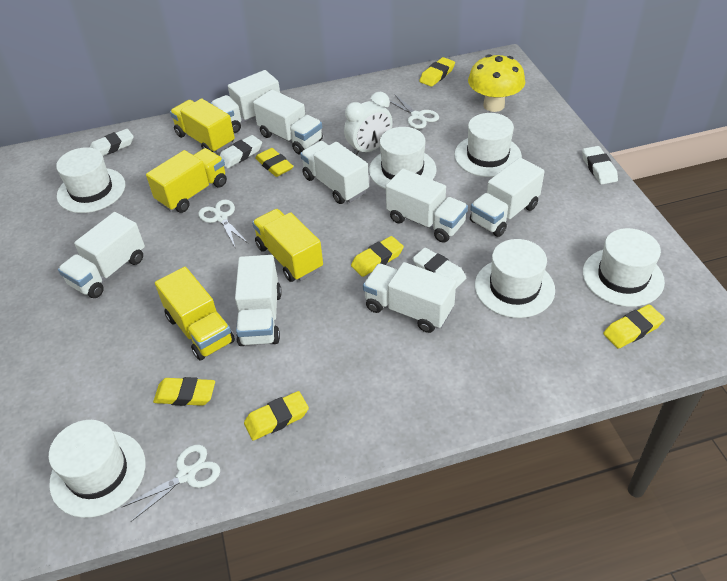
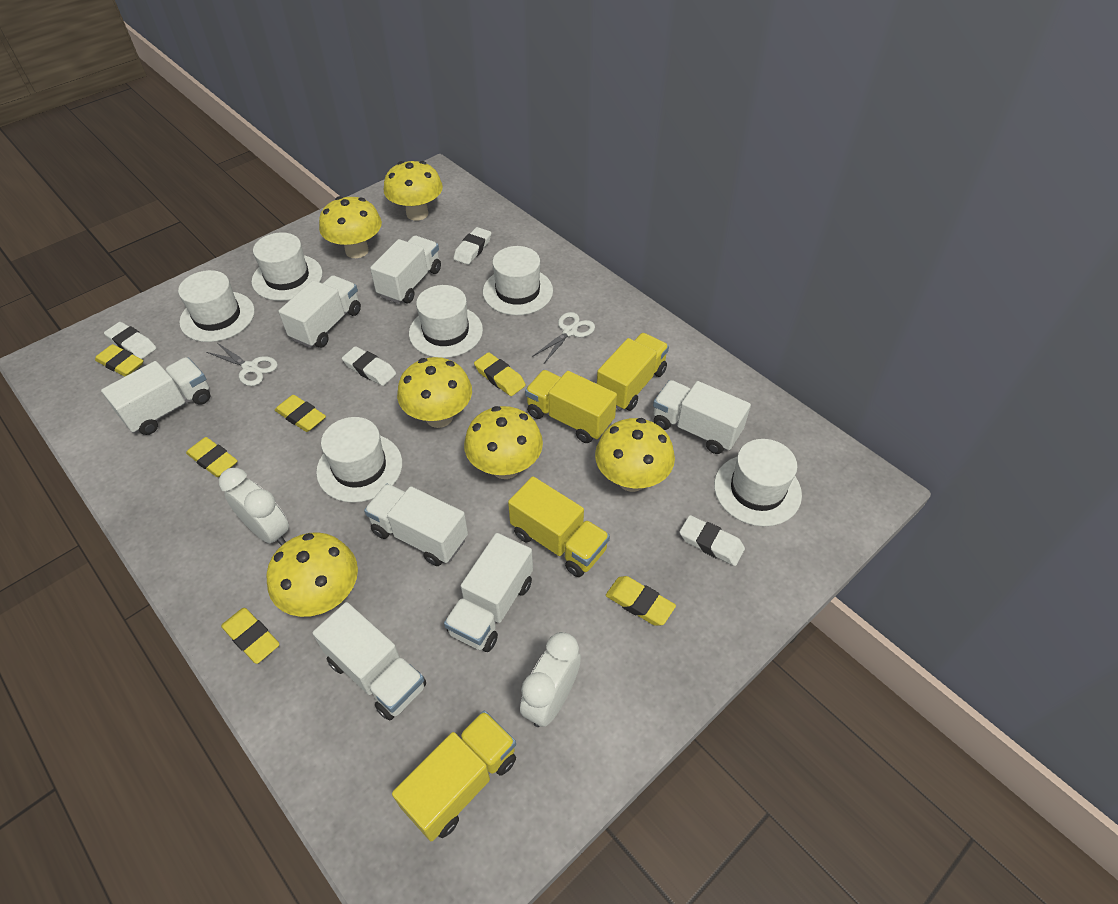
white clock: 1 -> 2
white scissors: 3 -> 2
white truck: 8 -> 7
yellow mushroom: 1 -> 6

